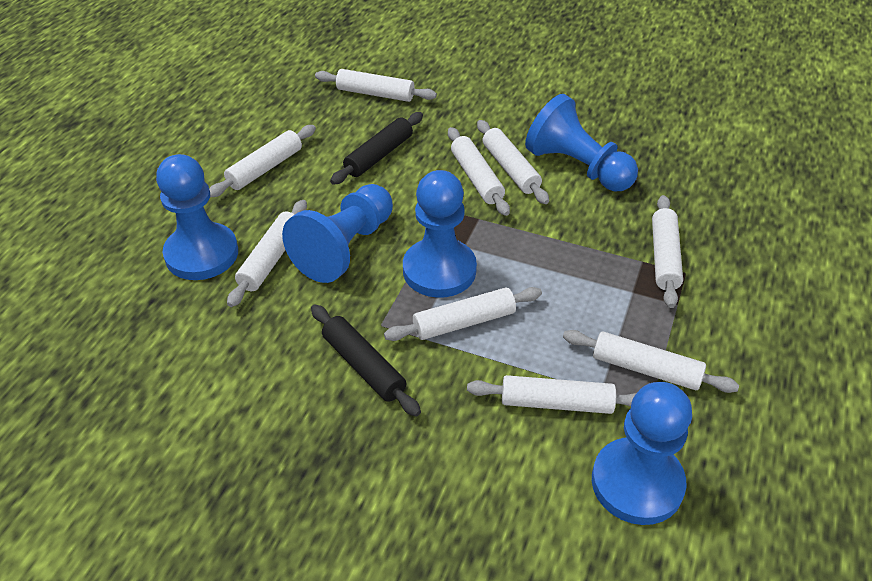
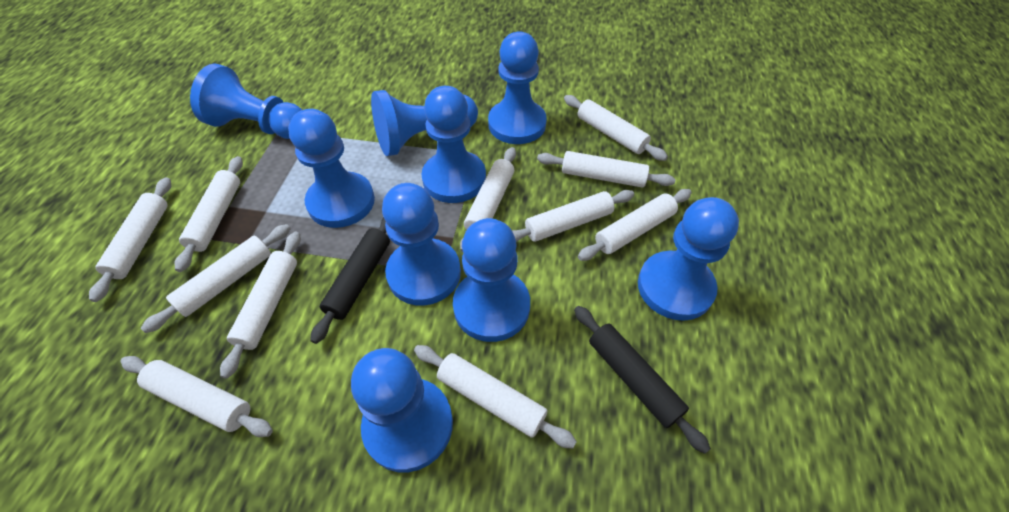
blue pawn: 5 -> 9
white rolling pin: 9 -> 11

